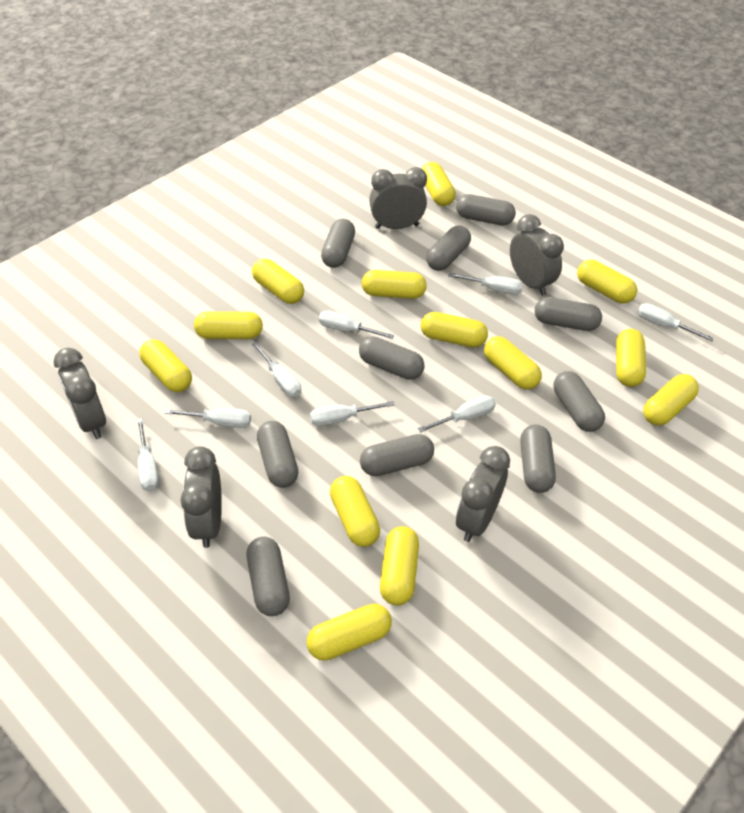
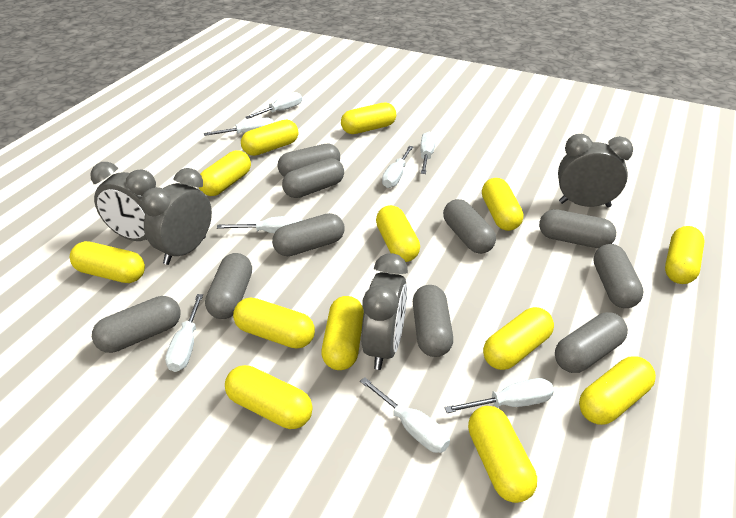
grey clock: 5 -> 4

